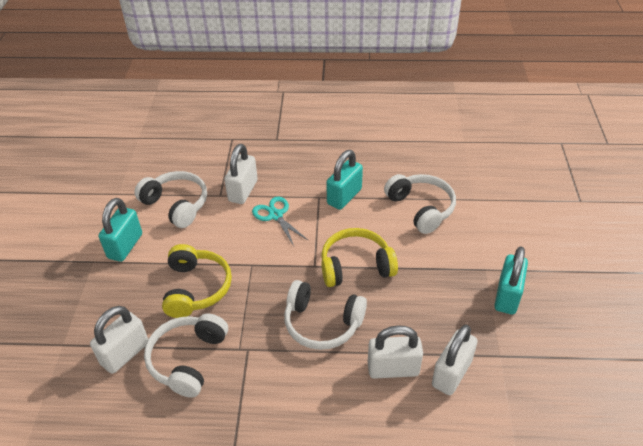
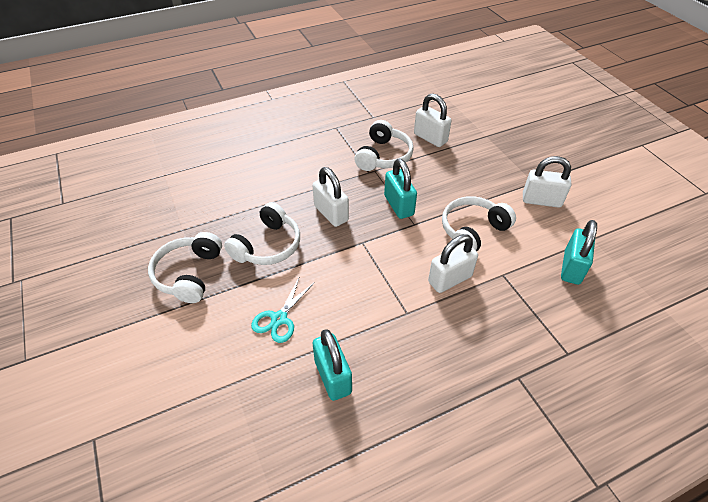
yellow headphones: 2 -> 0

